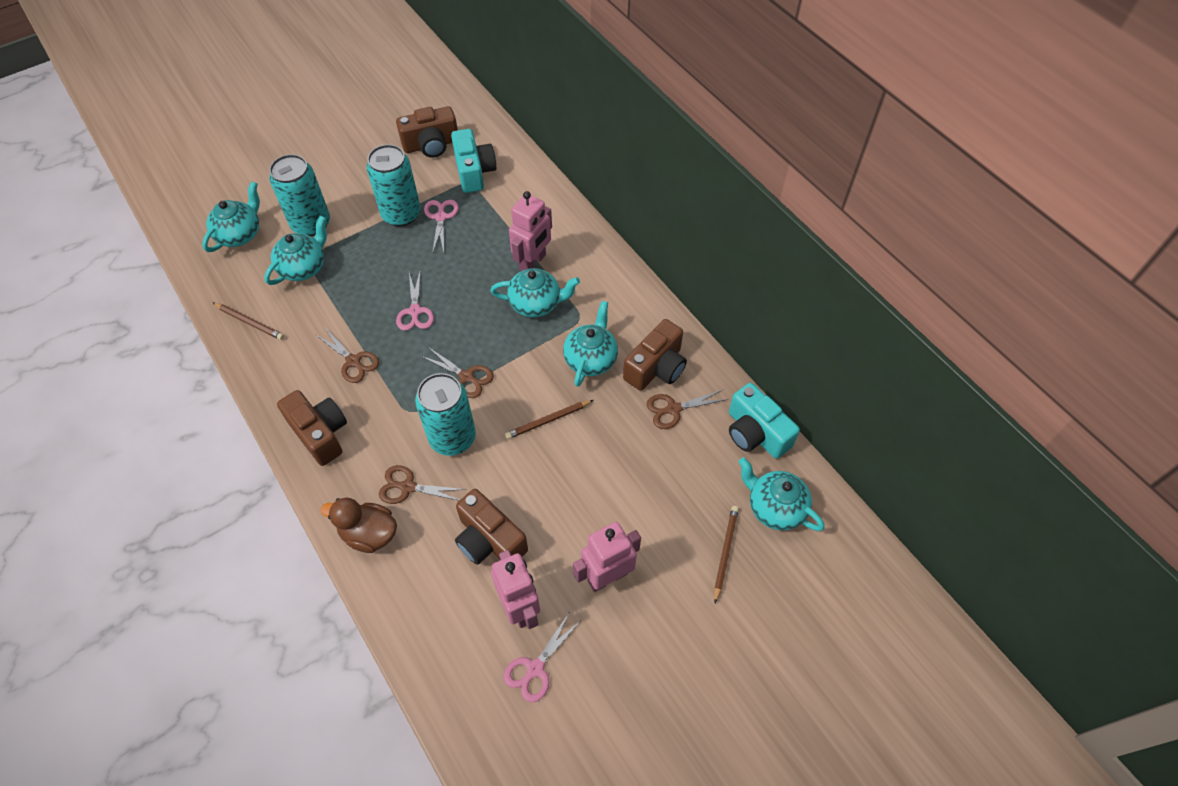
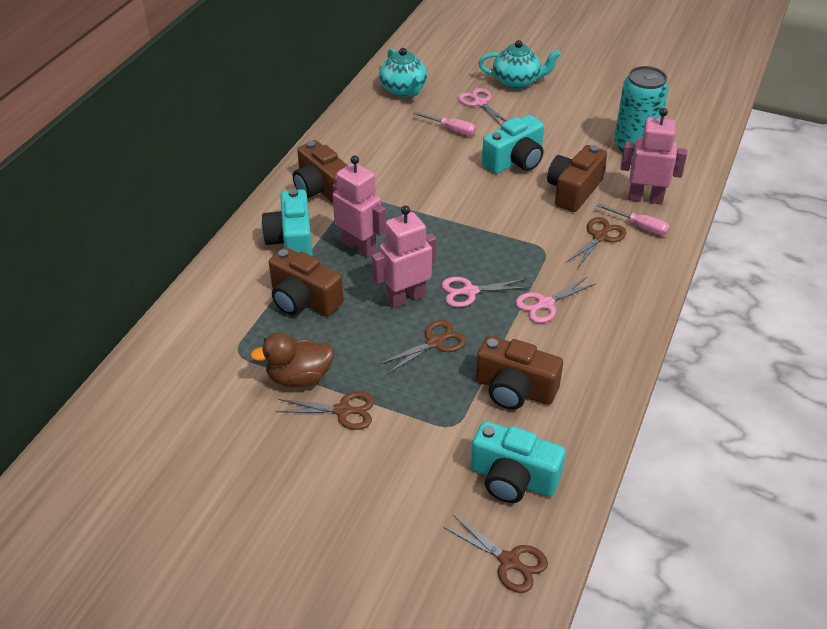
brown pencil: 3 -> 0
pink screwdriver: 0 -> 2
turquoise camera: 2 -> 3
turquoise can: 3 -> 1
turquoise teapot: 5 -> 2

